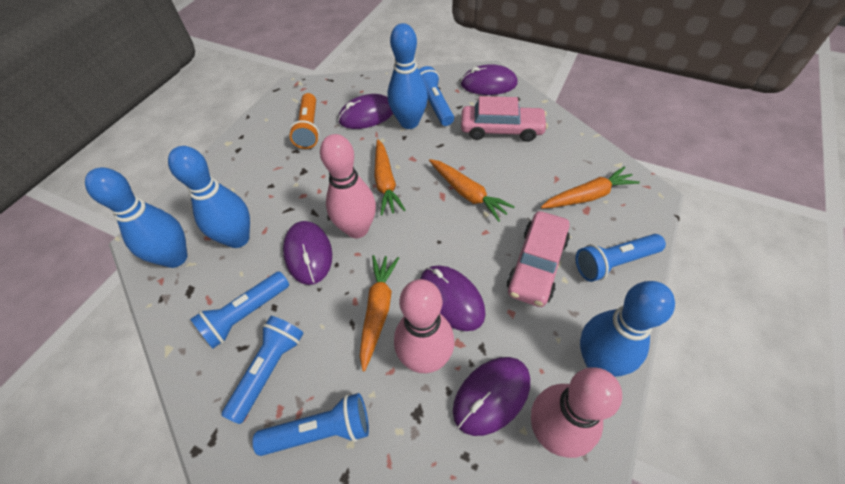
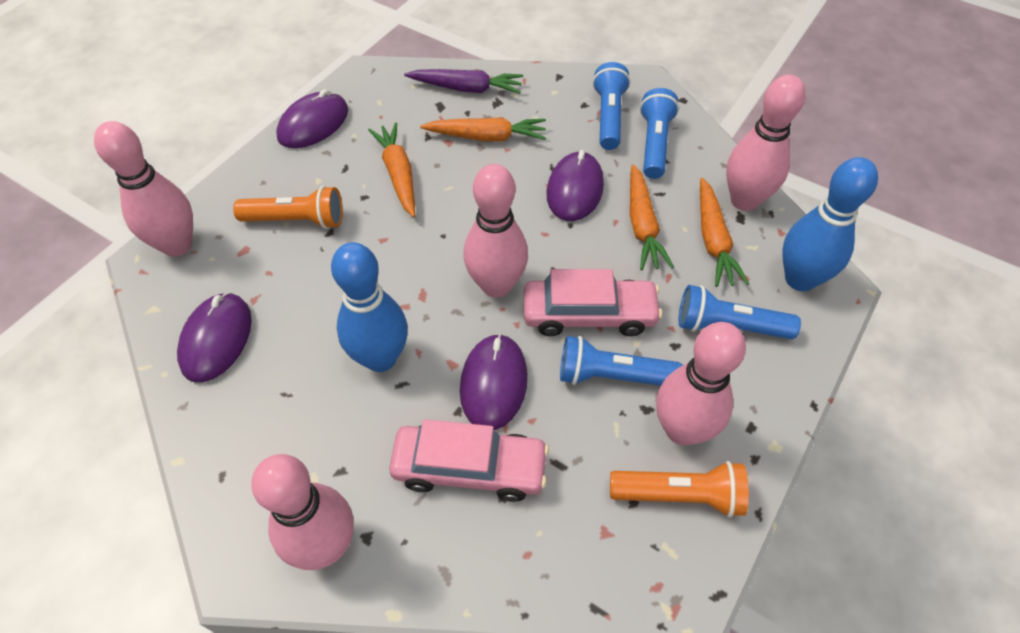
blue bowling pin: 4 -> 2
blue flashlight: 5 -> 4
orange flashlight: 1 -> 2
pink bowling pin: 3 -> 5
purple carrot: 0 -> 1
purple mouse: 5 -> 4

